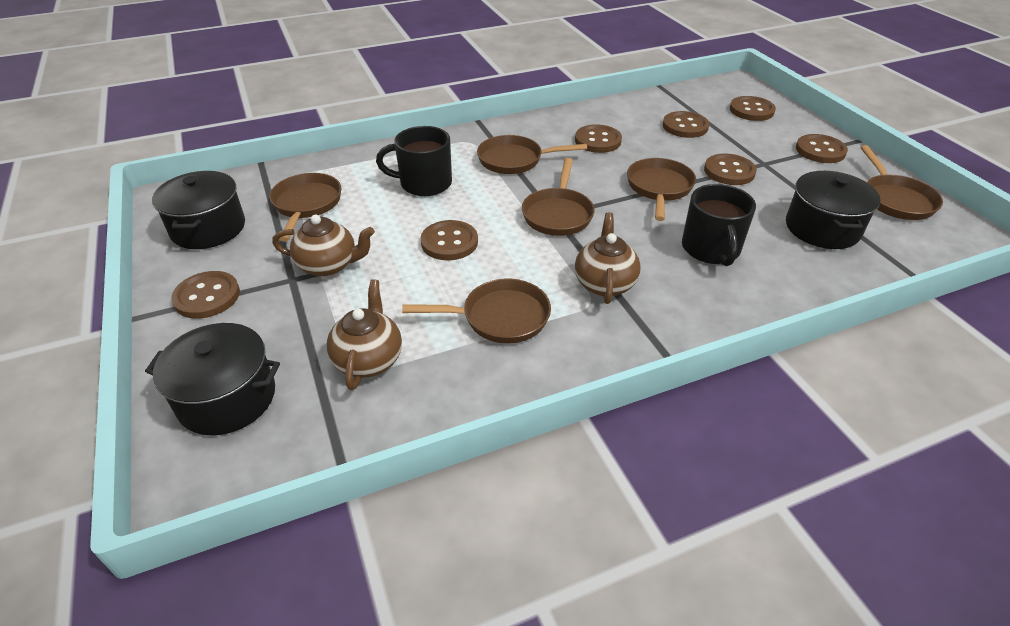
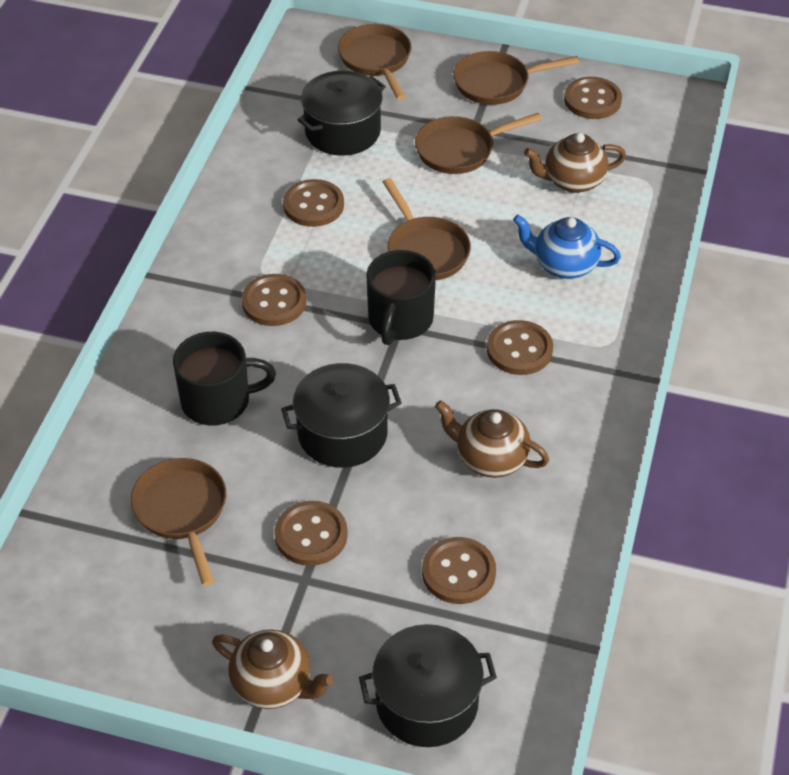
blue teapot: 0 -> 1
brown button: 7 -> 6
brown pan: 6 -> 5

